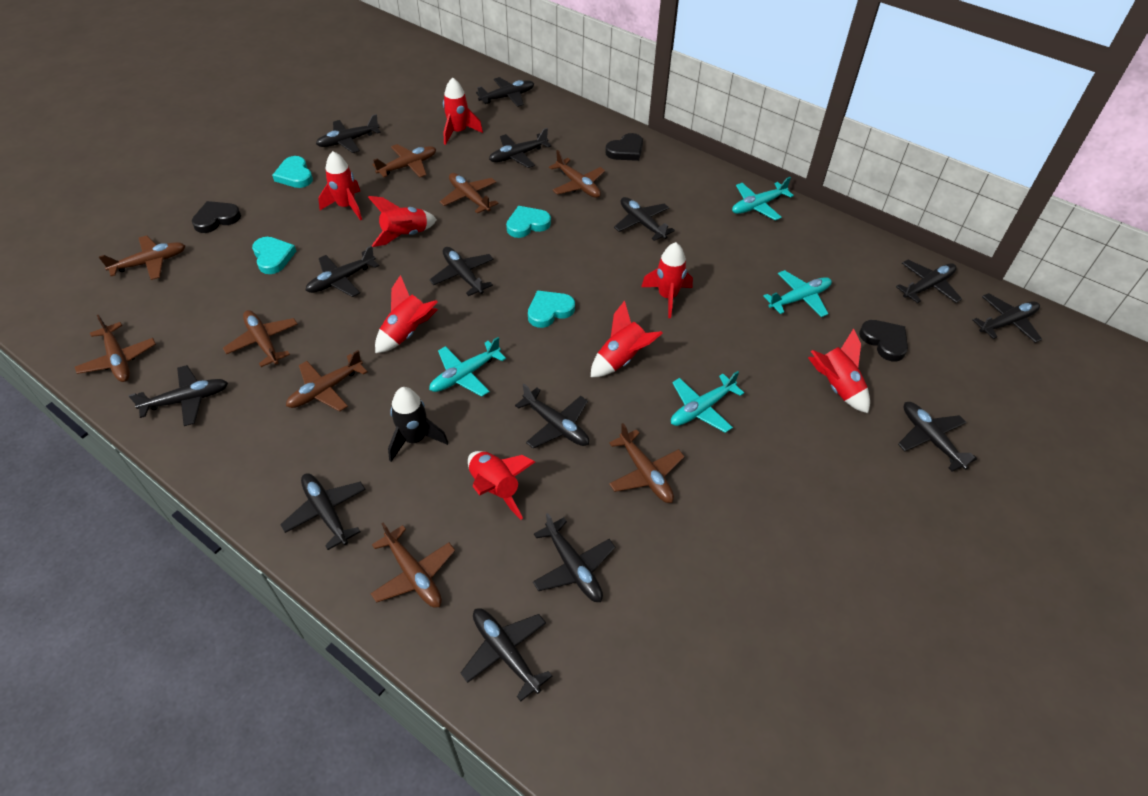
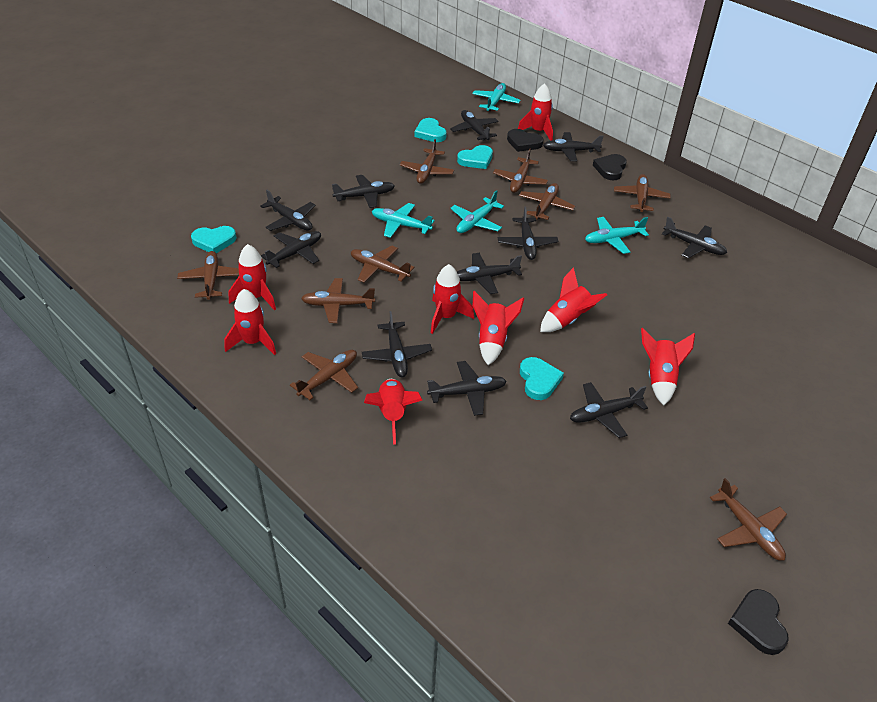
black plane: 14 -> 11
black rocket: 1 -> 0

